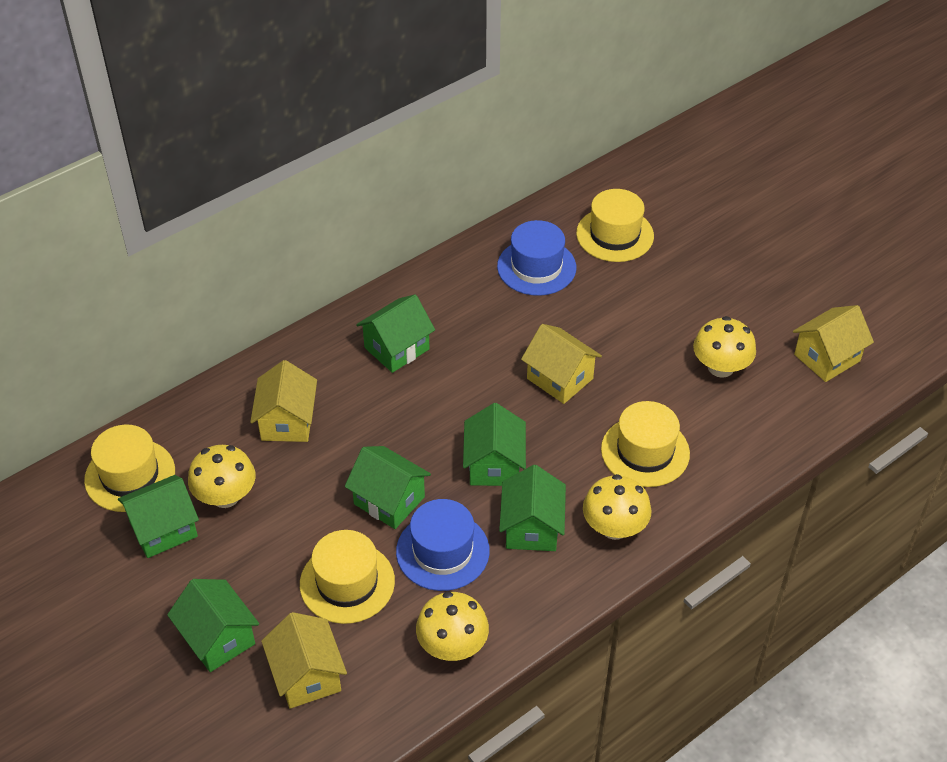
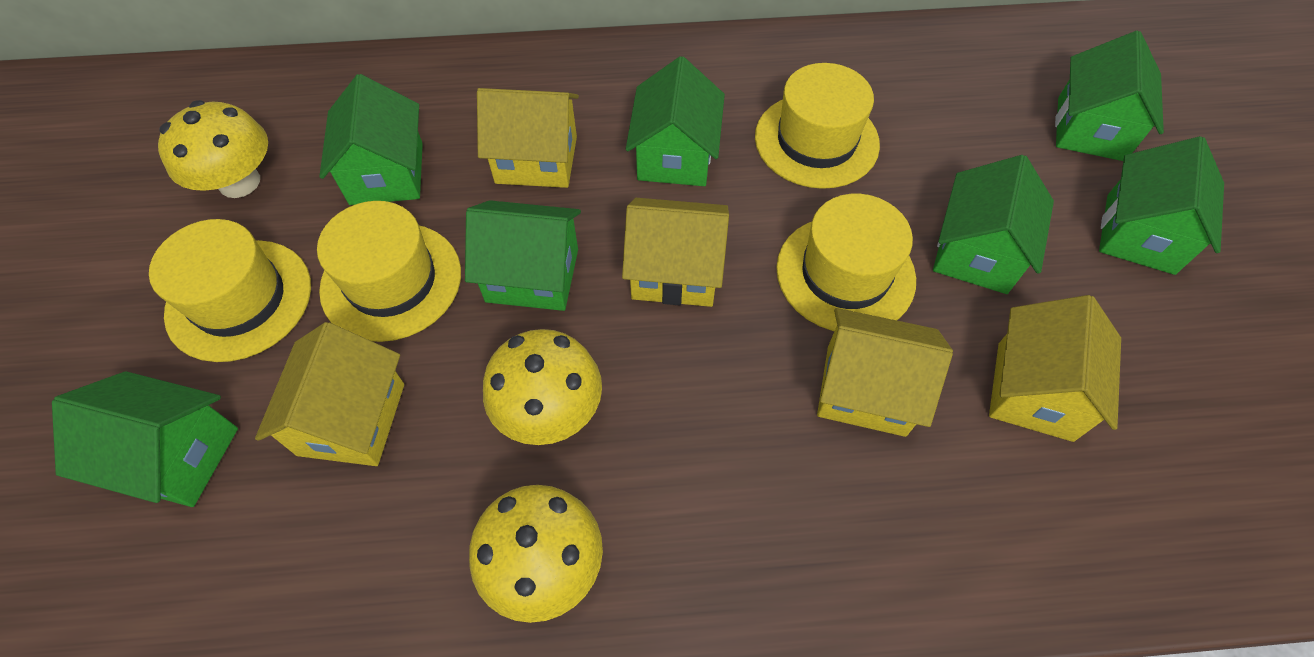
blue hat: 2 -> 0
green house: 6 -> 7
yellow house: 4 -> 5
yellow mushroom: 4 -> 3

